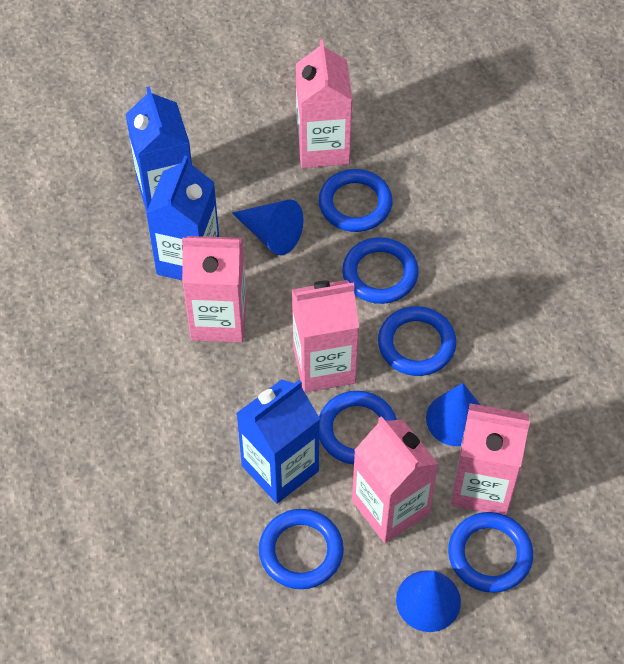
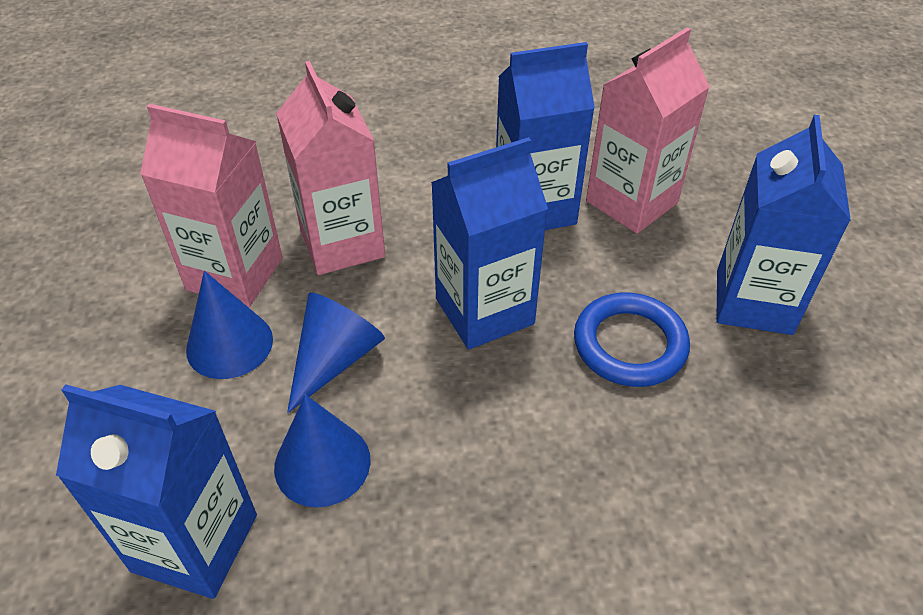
blue carton: 3 -> 4
blue ring: 6 -> 1
pink carton: 5 -> 3

